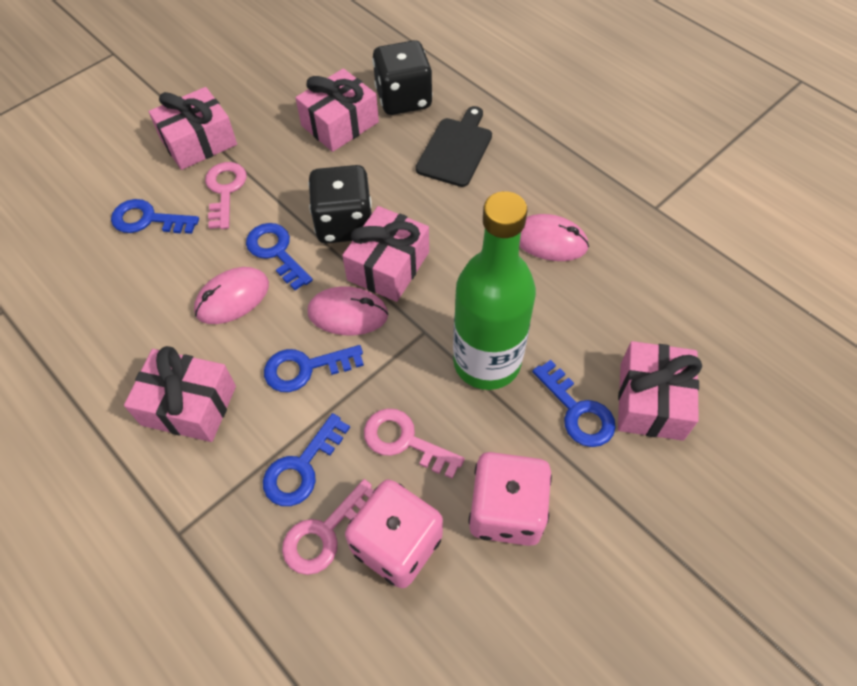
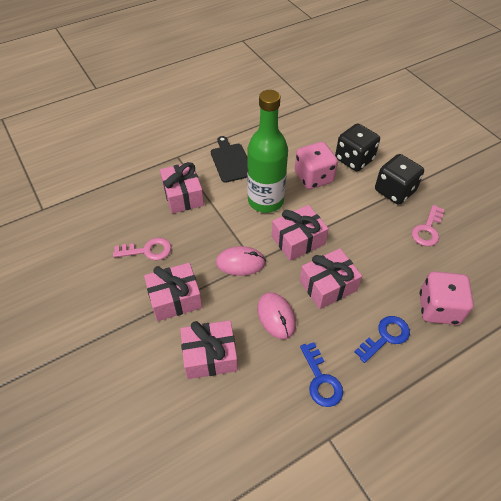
blue key: 5 -> 2
pink key: 3 -> 2
pink mouse: 3 -> 2

